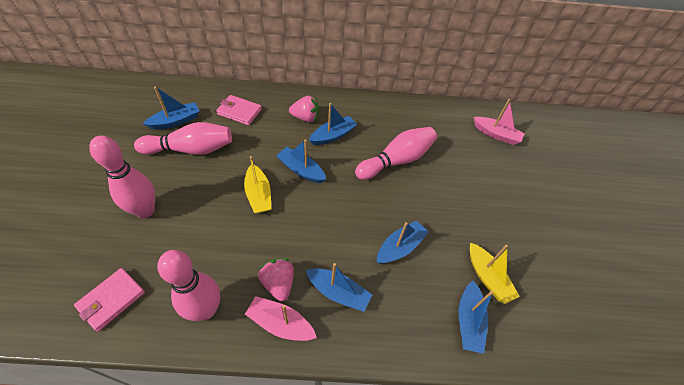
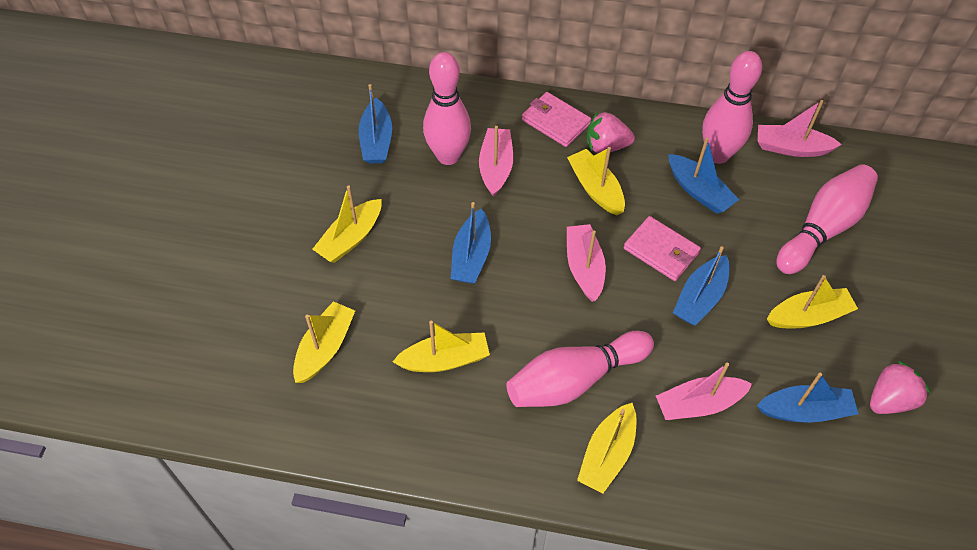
blue boat: 6 -> 5
pink boat: 2 -> 4
yellow boat: 2 -> 6

